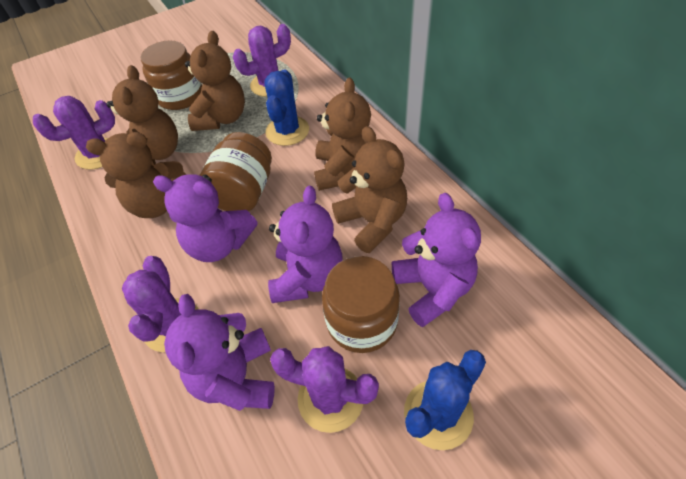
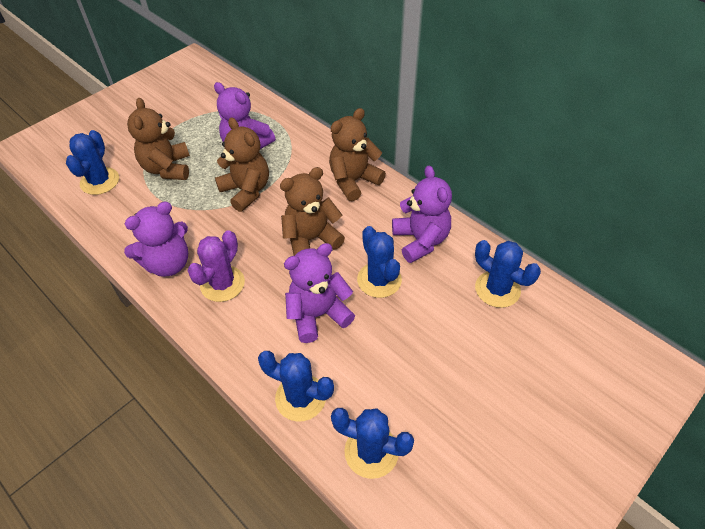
blue cactus: 2 -> 5
brown jar: 3 -> 0
brown teddy bear: 5 -> 4
purple cactus: 4 -> 1

